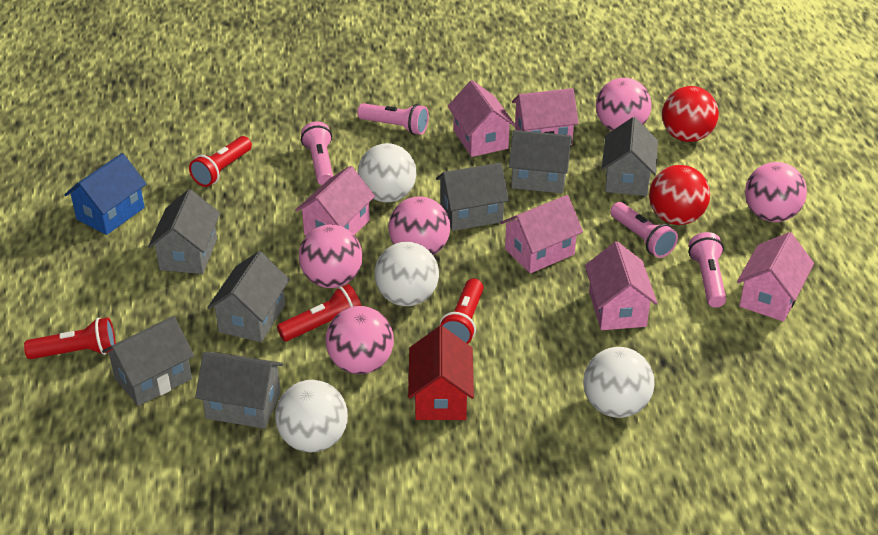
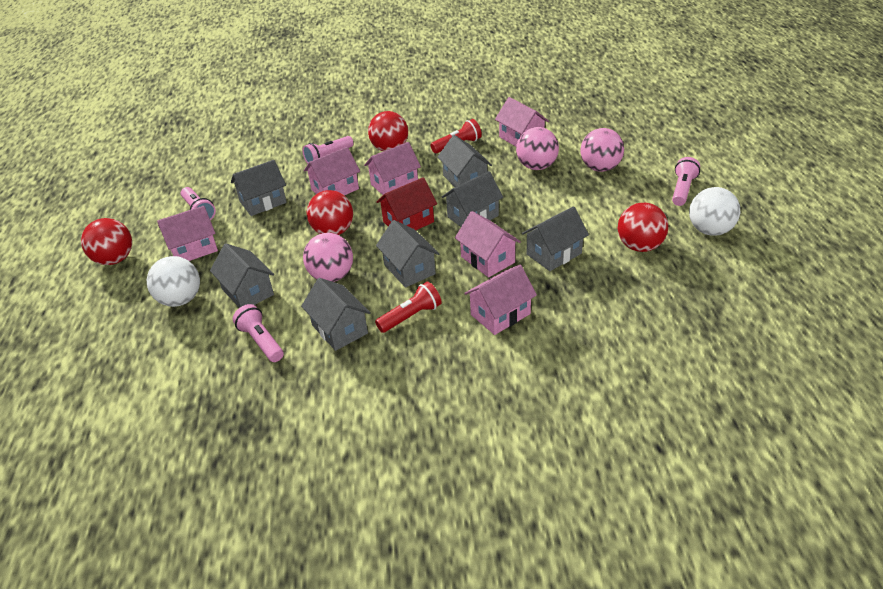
blue house: 1 -> 0
pink ball: 5 -> 3
red ball: 2 -> 4
red flashlight: 4 -> 2
white ball: 4 -> 2

